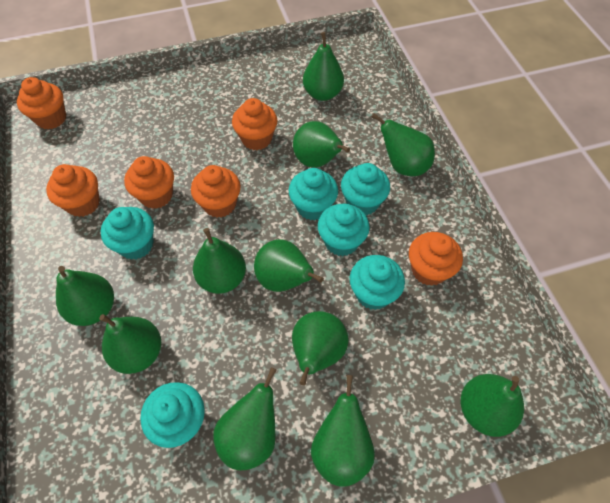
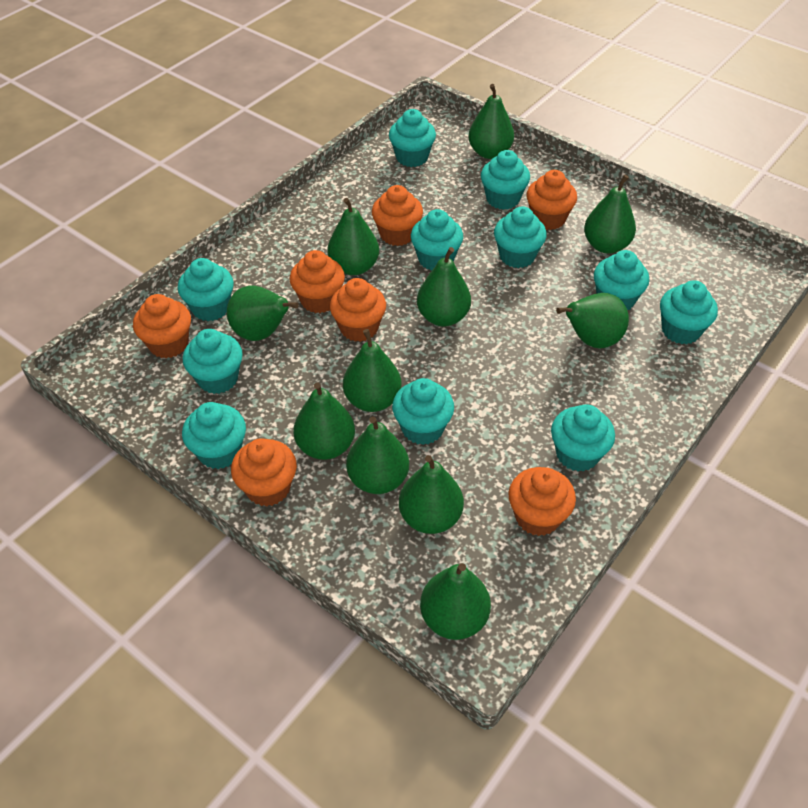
orange cupcake: 6 -> 7
turquoise cupcake: 6 -> 11

